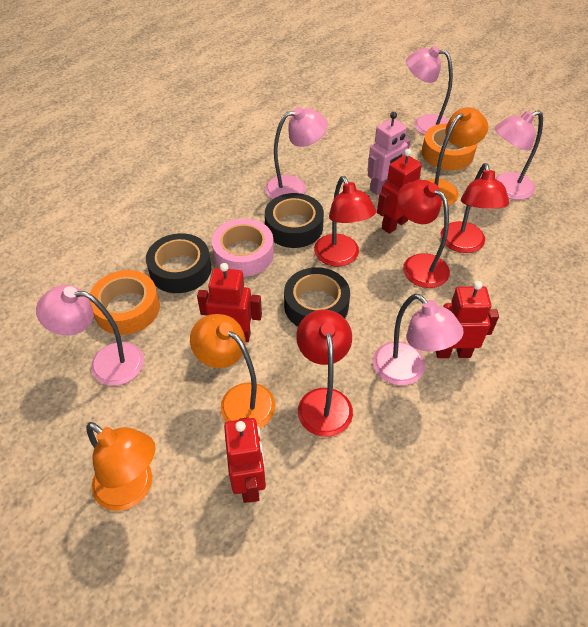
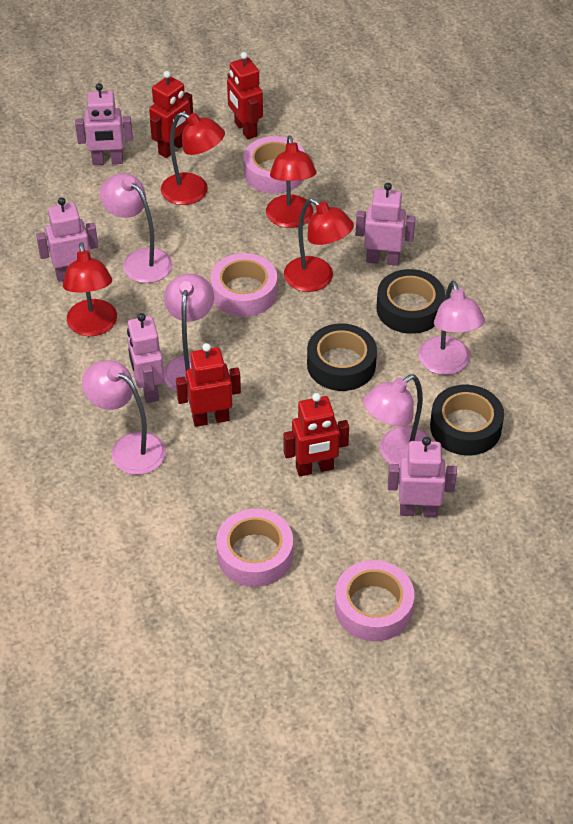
orange lamp: 3 -> 0
orange tape: 2 -> 0
pink robot: 1 -> 5
pink tape: 1 -> 4

